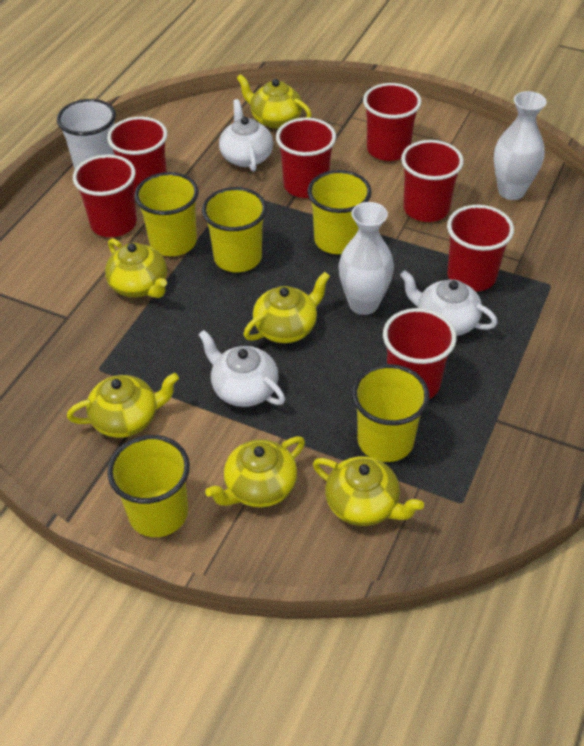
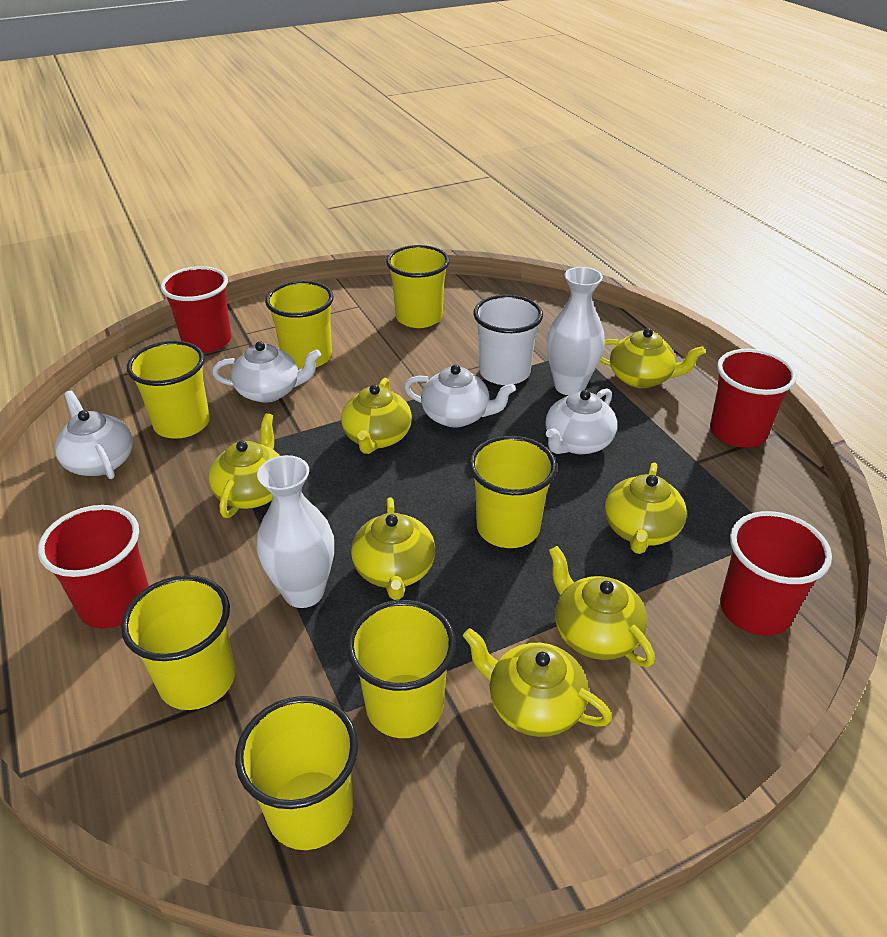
red cup: 7 -> 4
white teapot: 3 -> 4
yellow cup: 5 -> 7
yellow teapot: 6 -> 7

